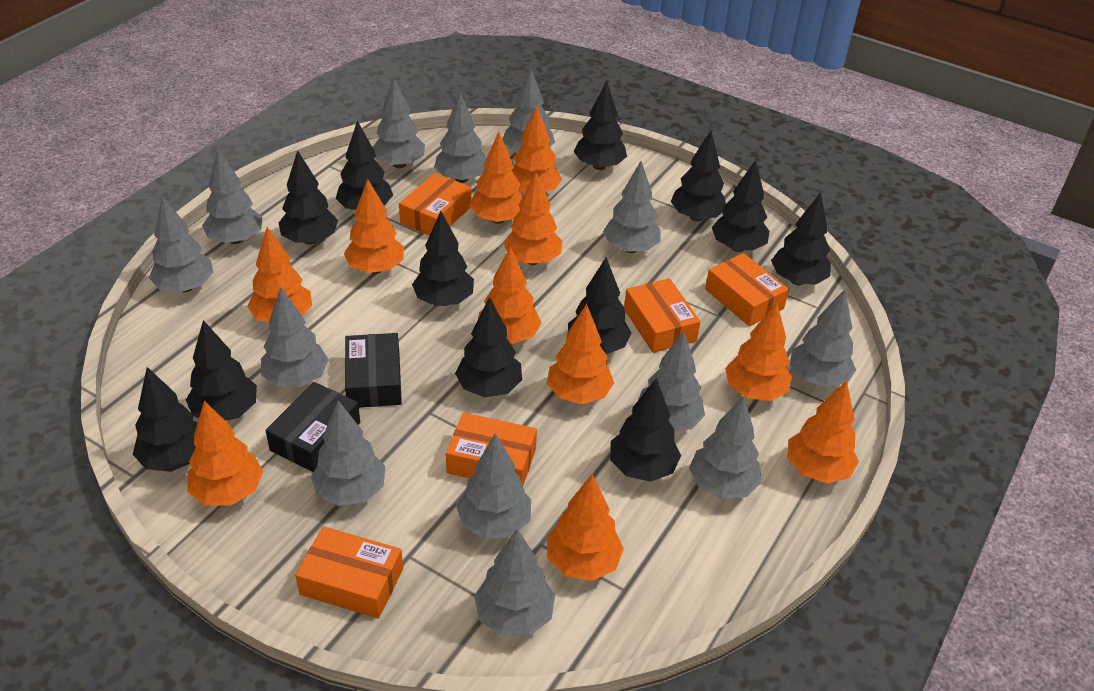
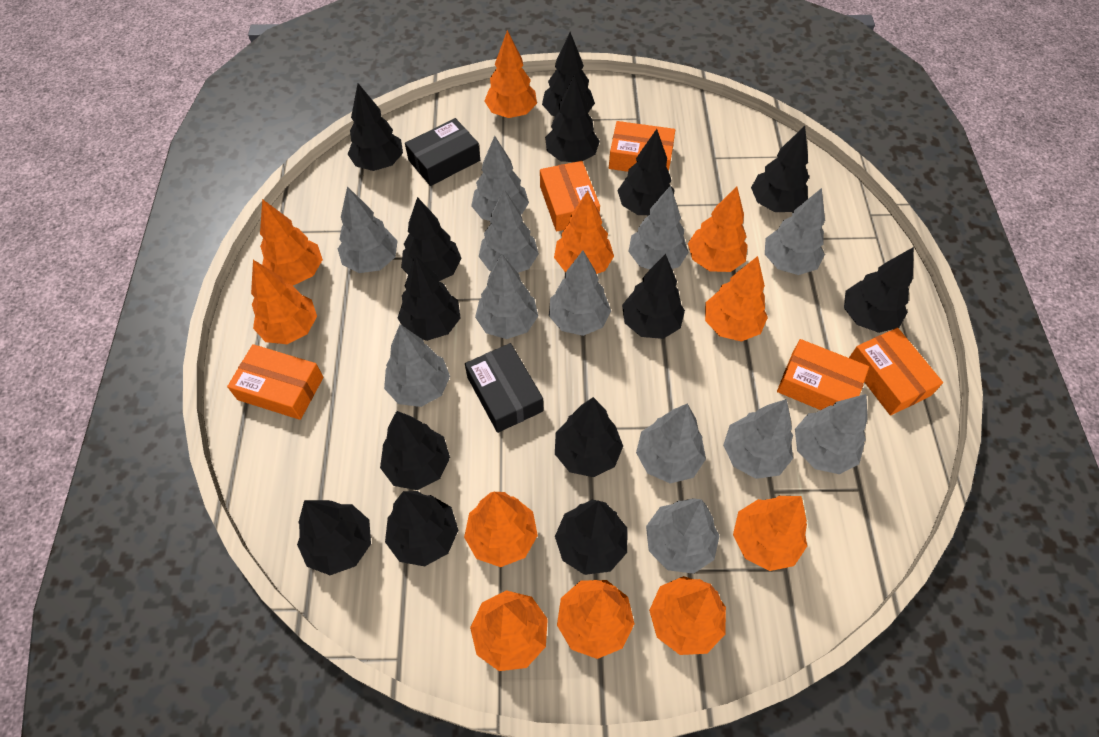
black tree: 12 -> 14
grey tree: 13 -> 12

